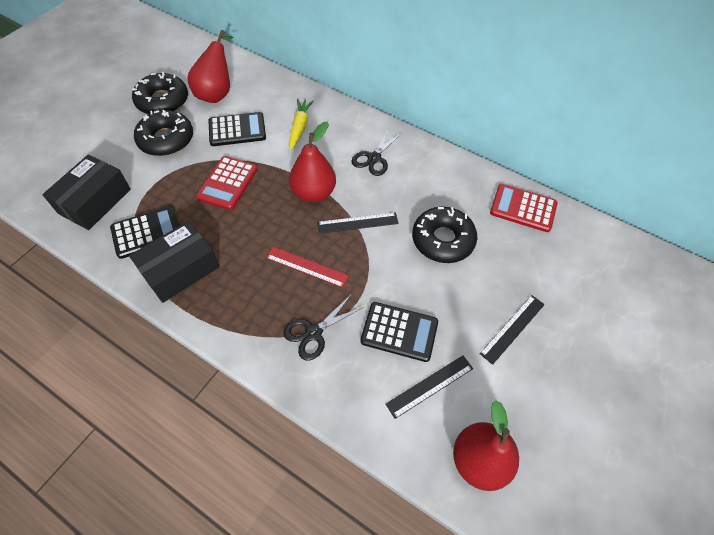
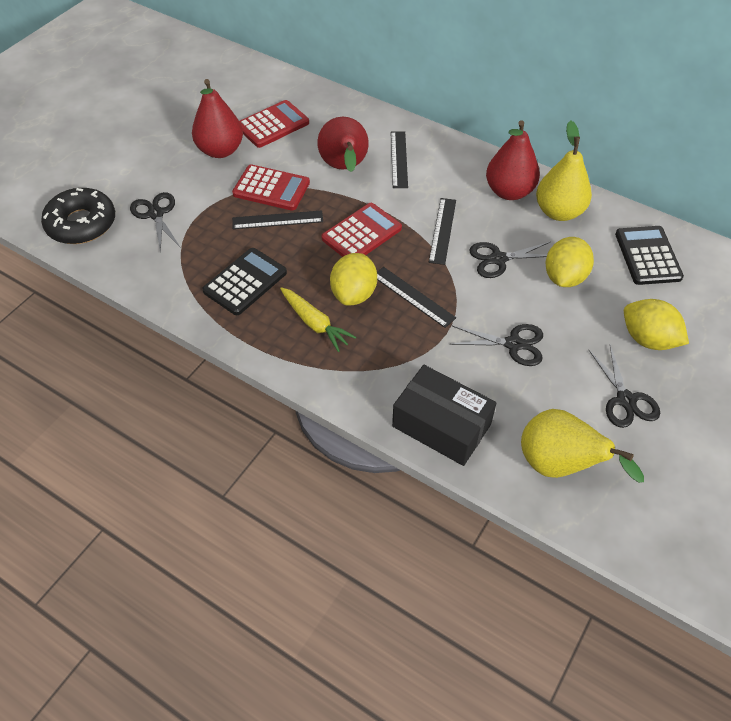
black box: 2 -> 1
black calculator: 3 -> 2
black donut: 3 -> 1
black ruler: 3 -> 4
black scissors: 2 -> 4
red calculator: 2 -> 3
red ruler: 1 -> 0
yellow lemon: 0 -> 3
yellow pear: 0 -> 2

